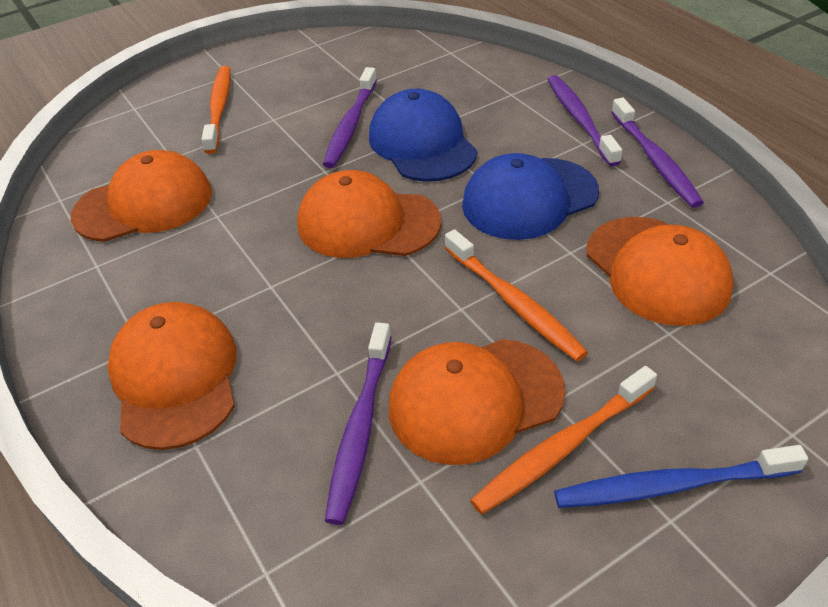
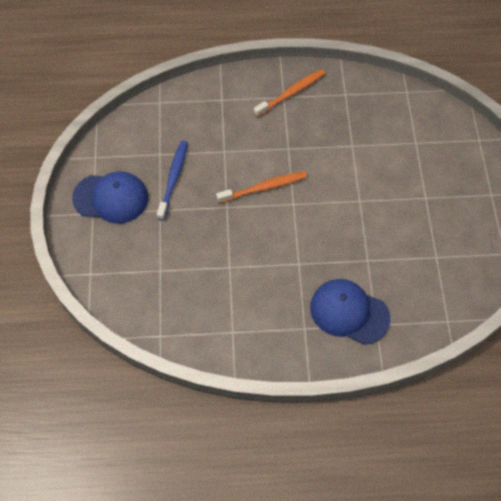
orange cap: 5 -> 0
orange toothbrush: 3 -> 2
purple toothbrush: 4 -> 0

